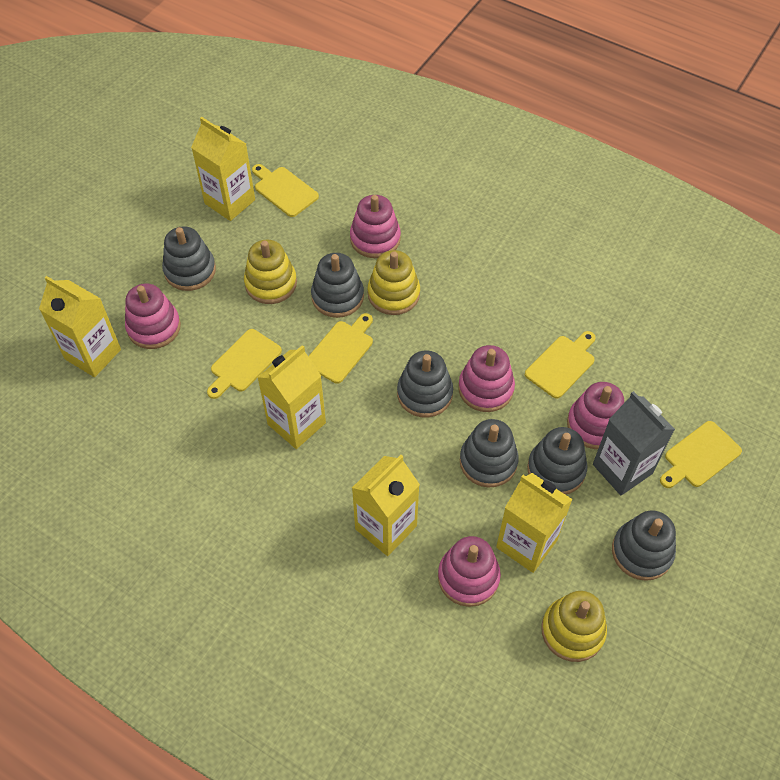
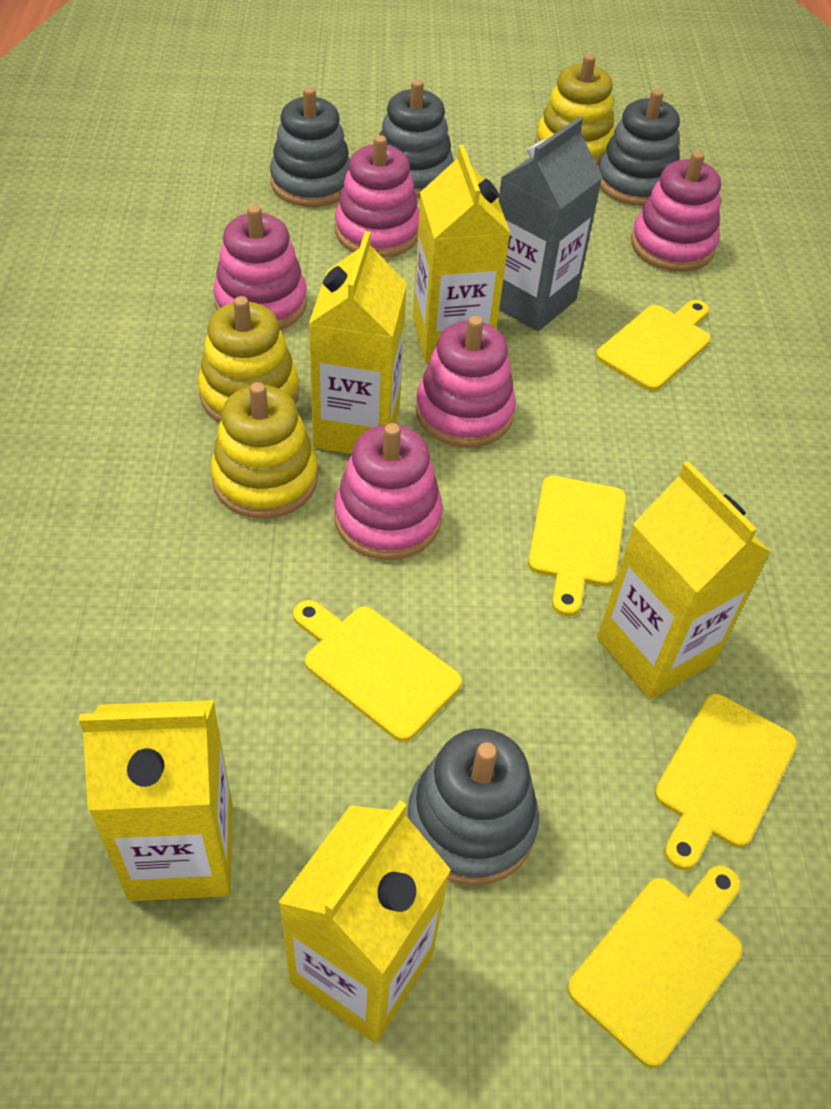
grey stacking toy: 6 -> 4

